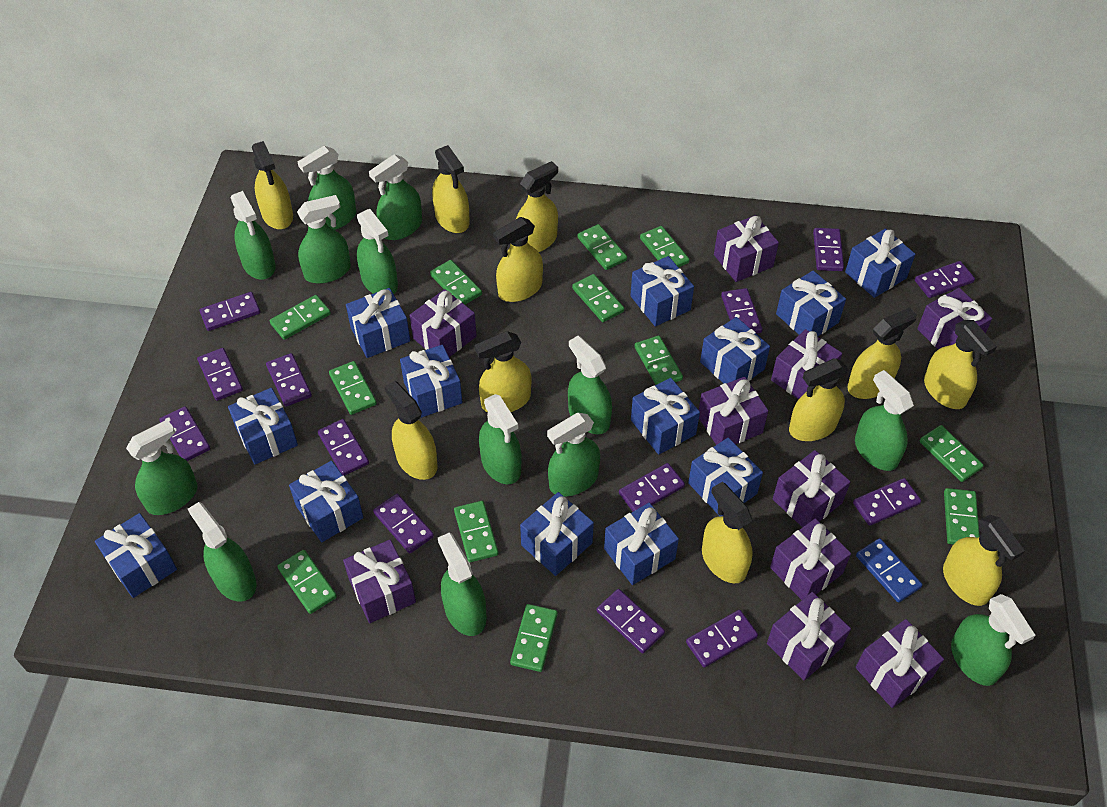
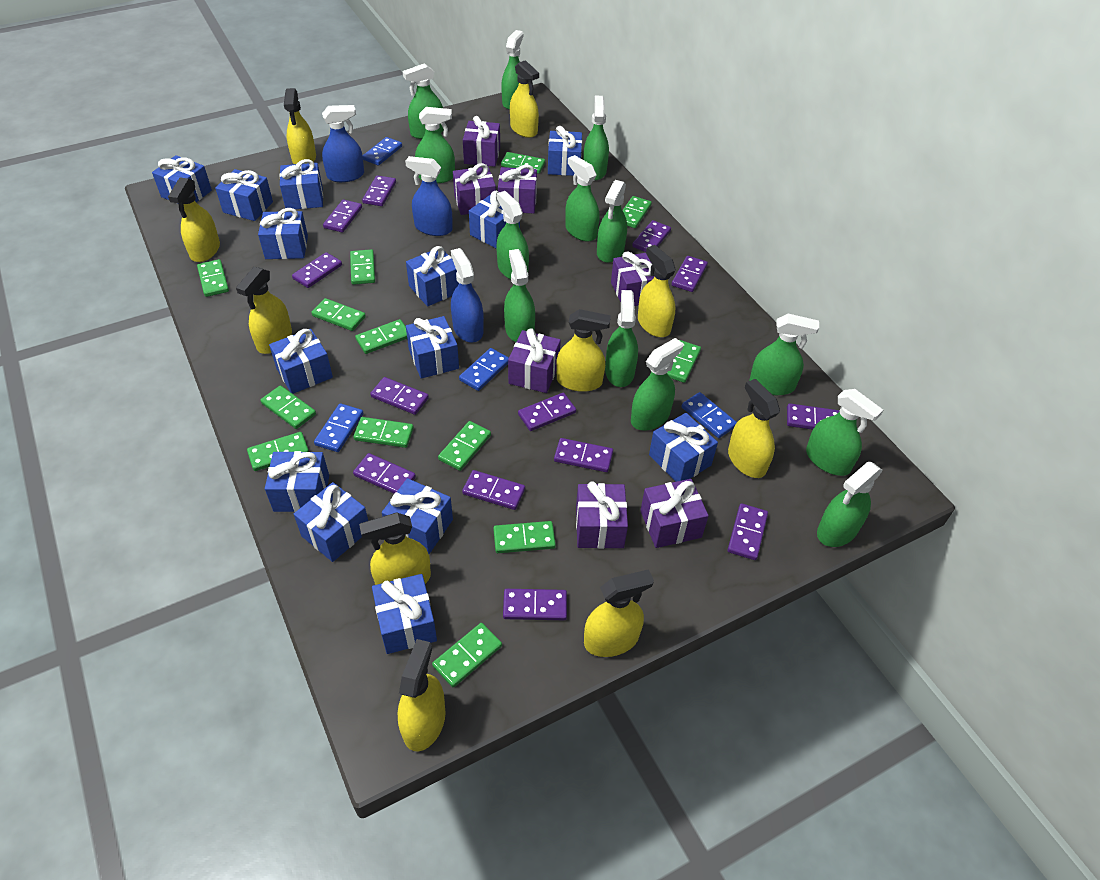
blue domino: 1 -> 4
blue gift: 13 -> 14
blue spray bottle: 0 -> 3
green domino: 12 -> 13
purple gift: 10 -> 7
yellow spray bottle: 11 -> 10

